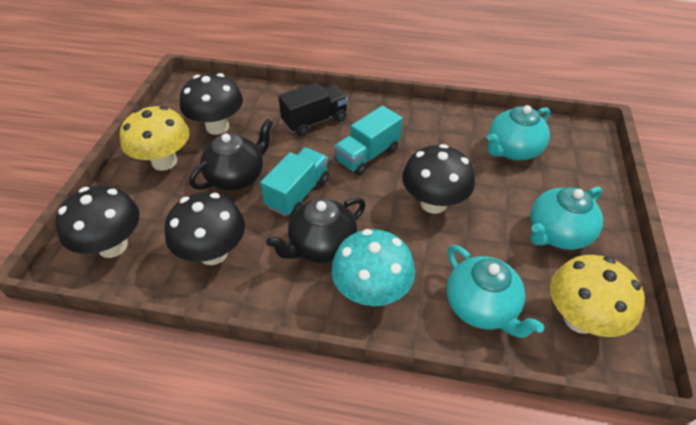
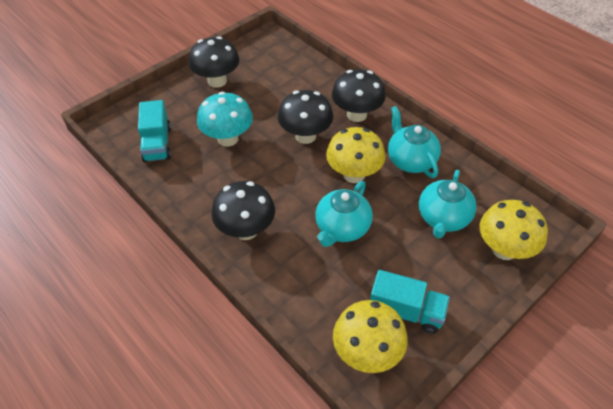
black teapot: 2 -> 0
black truck: 1 -> 0
yellow mushroom: 2 -> 3

